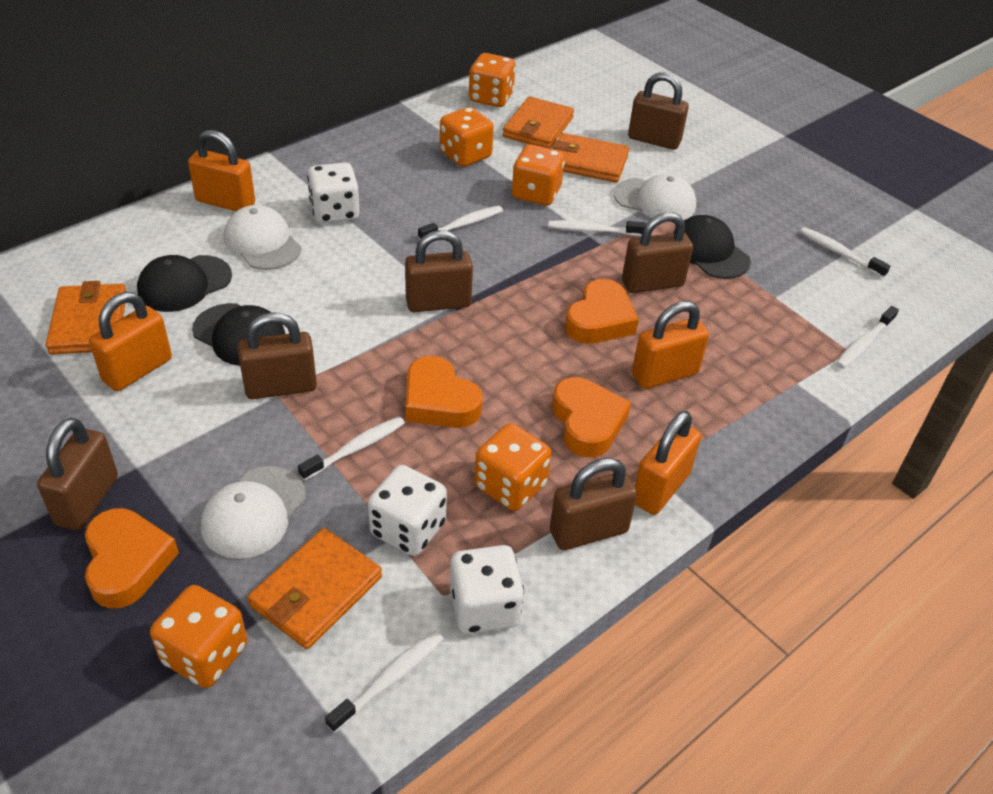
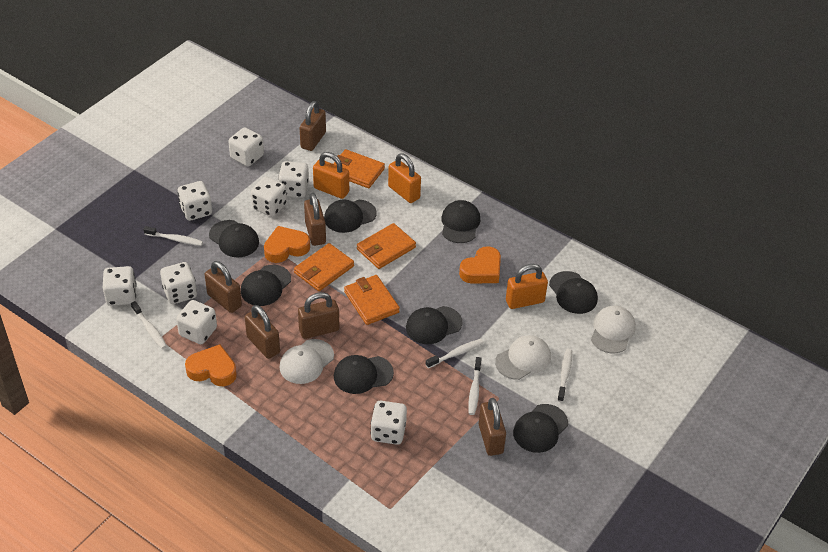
black cap: 3 -> 8
orange dice: 5 -> 0
orange heart: 4 -> 3
orange padlock: 4 -> 3
white dice: 3 -> 8
white toothbrush: 6 -> 5

